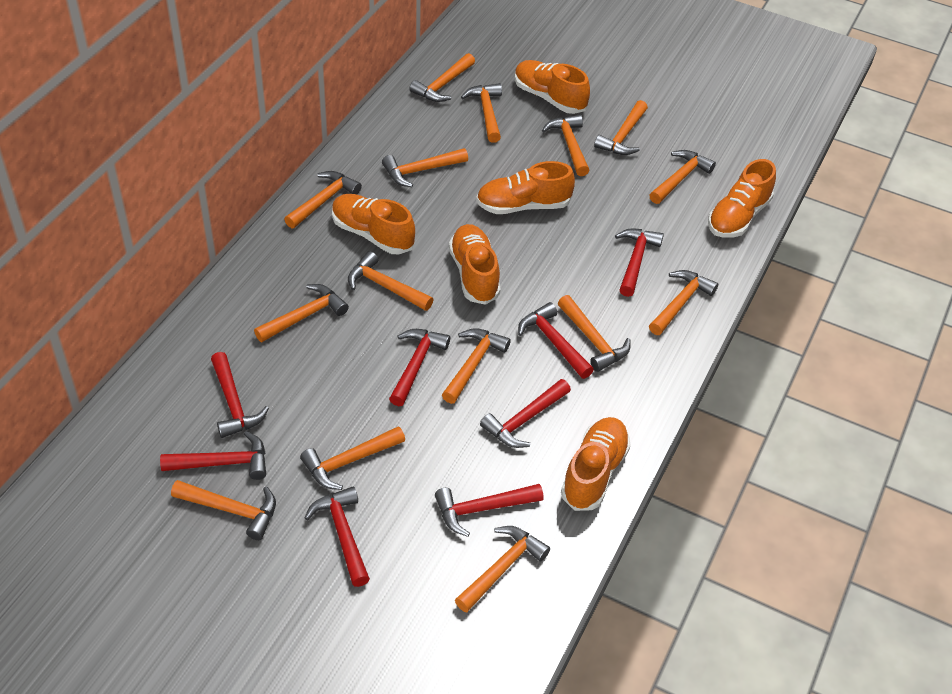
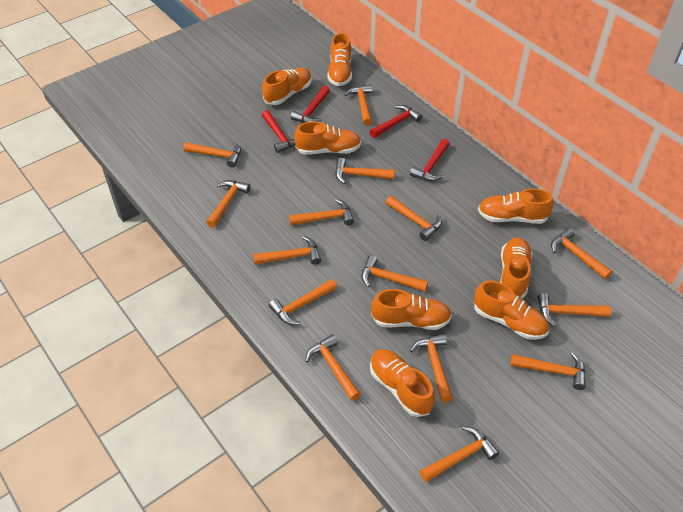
orange shoe: 6 -> 8
red hammer: 8 -> 4

